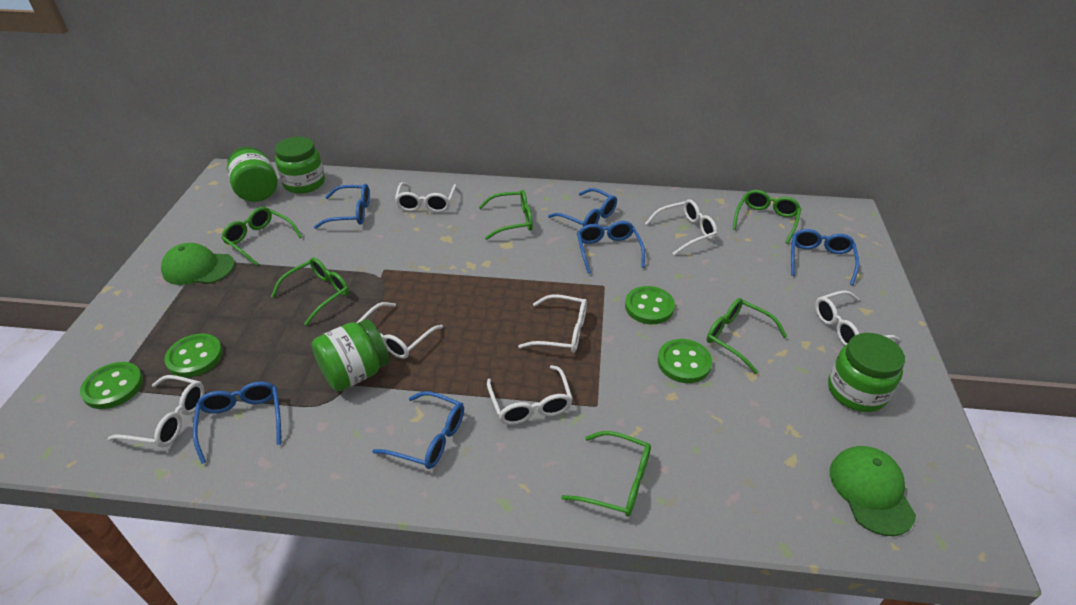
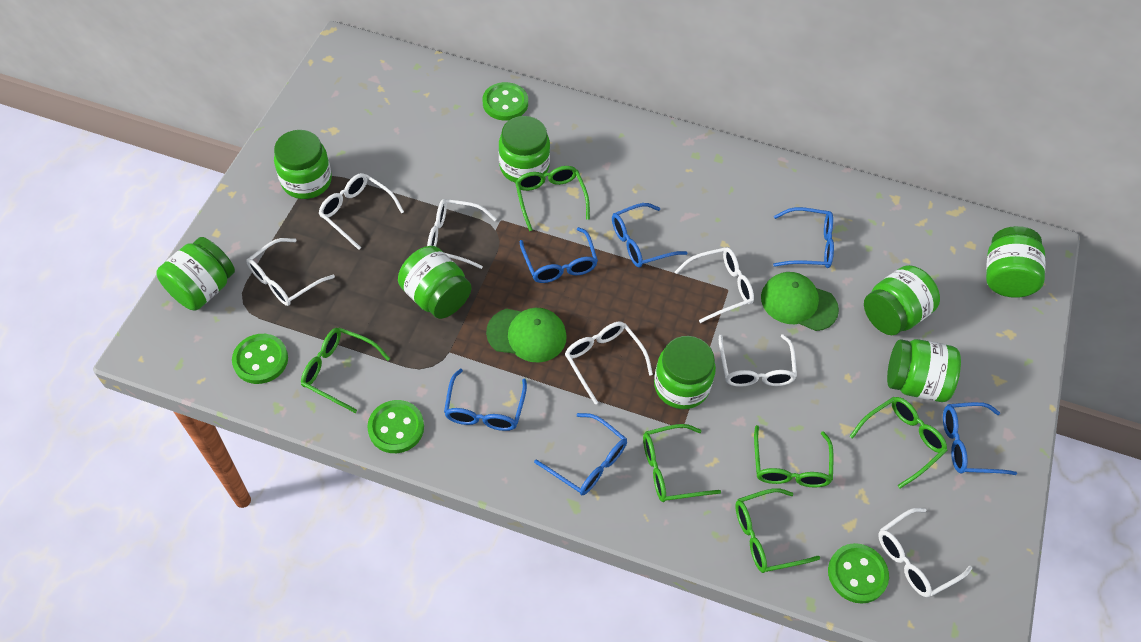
green jar: 4 -> 8

